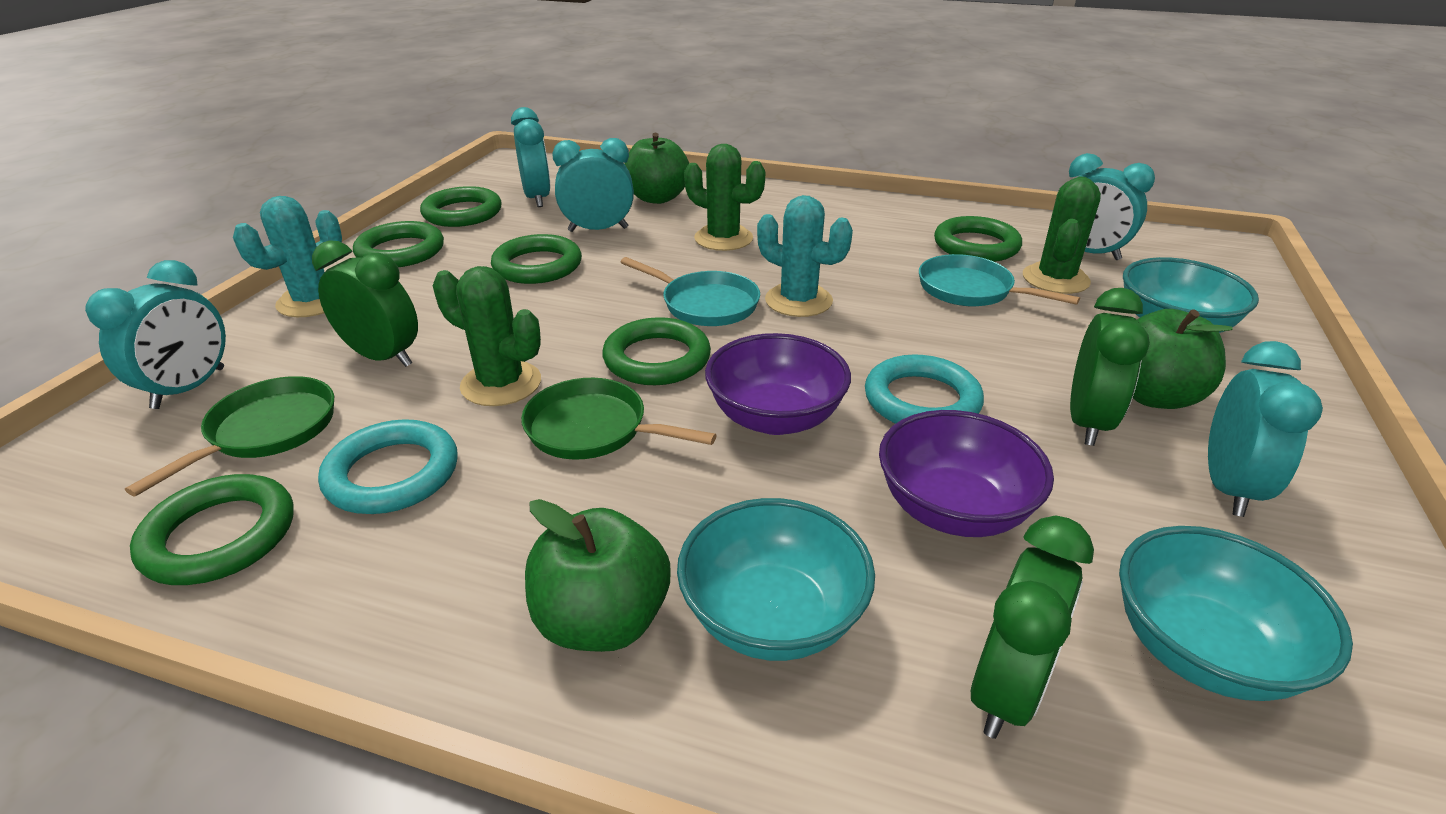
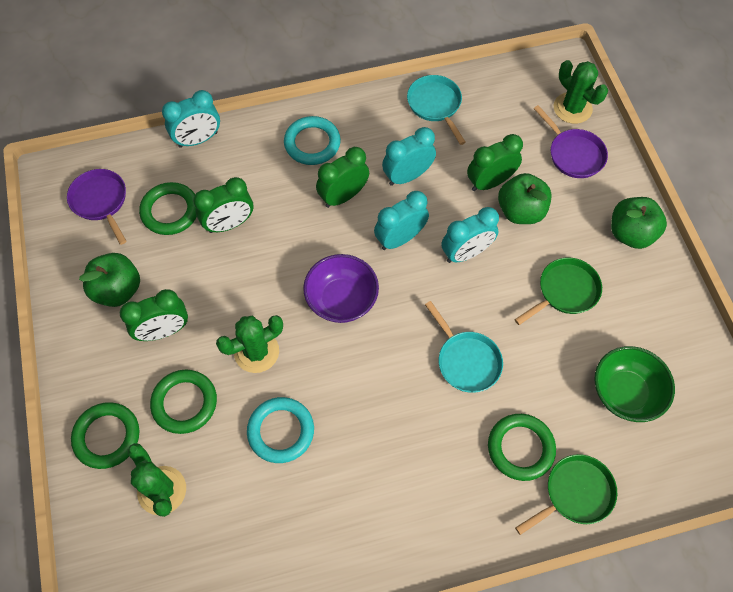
green bowl: 0 -> 1
green clock: 3 -> 4
green ring: 6 -> 4
purple bowl: 2 -> 1
purple pan: 0 -> 2
turquoise bowl: 3 -> 0
turquoise cactus: 2 -> 0
turquoise clock: 5 -> 4

